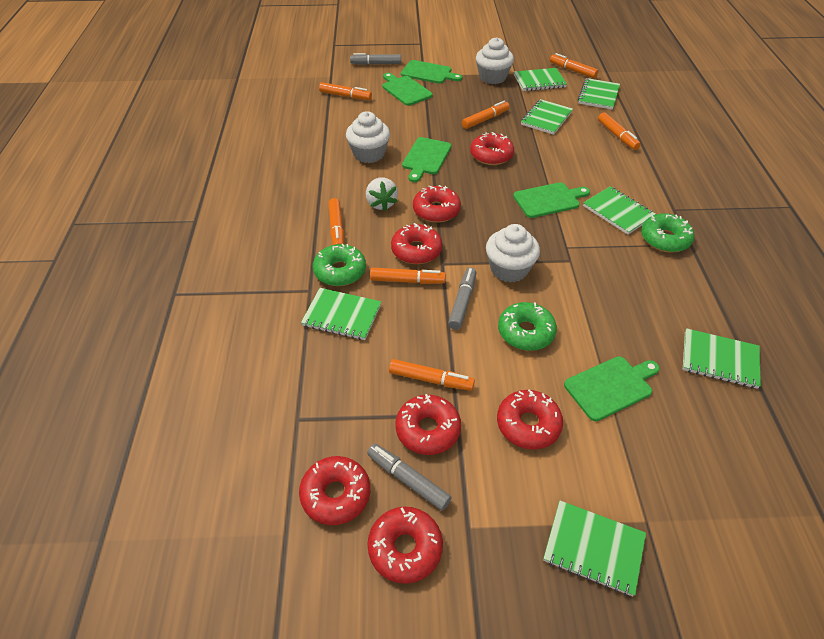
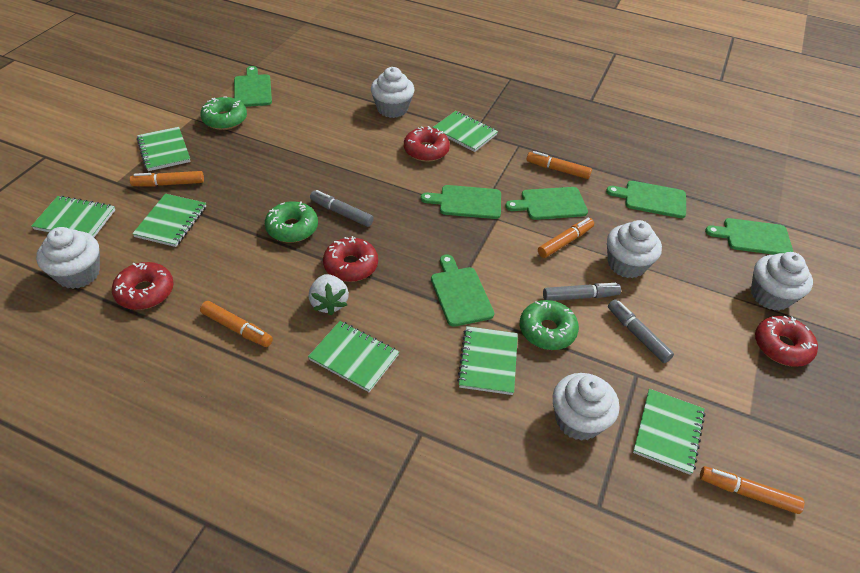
green cutting board: 5 -> 6
orange marker: 7 -> 5
red donut: 7 -> 4
white cupcake: 3 -> 5

